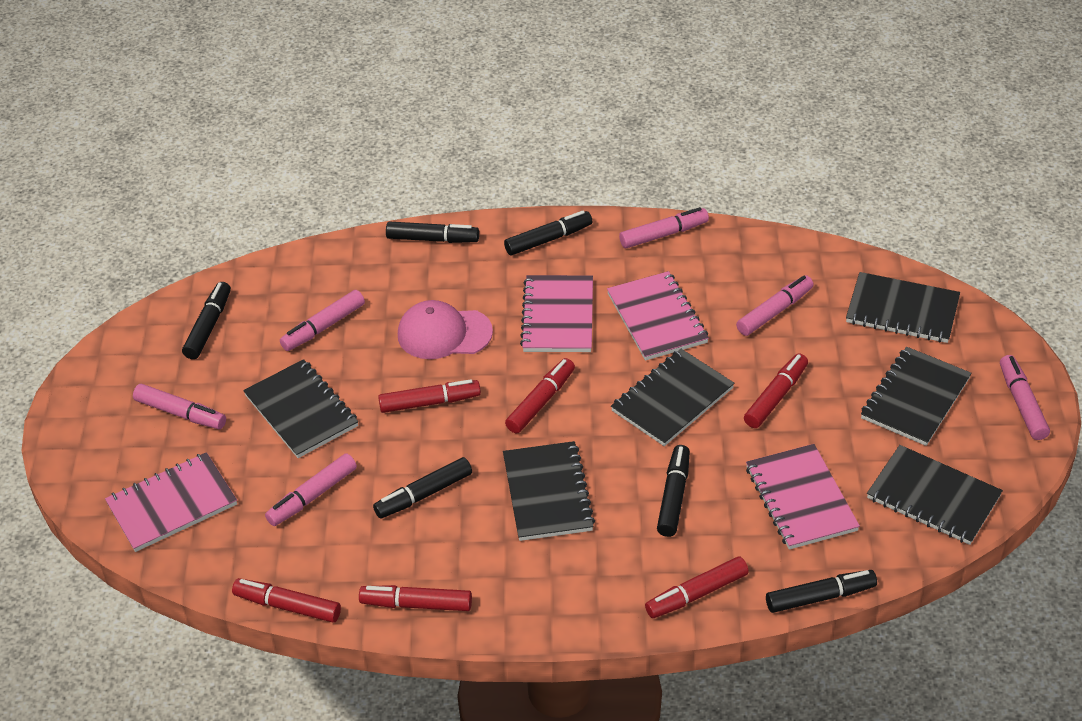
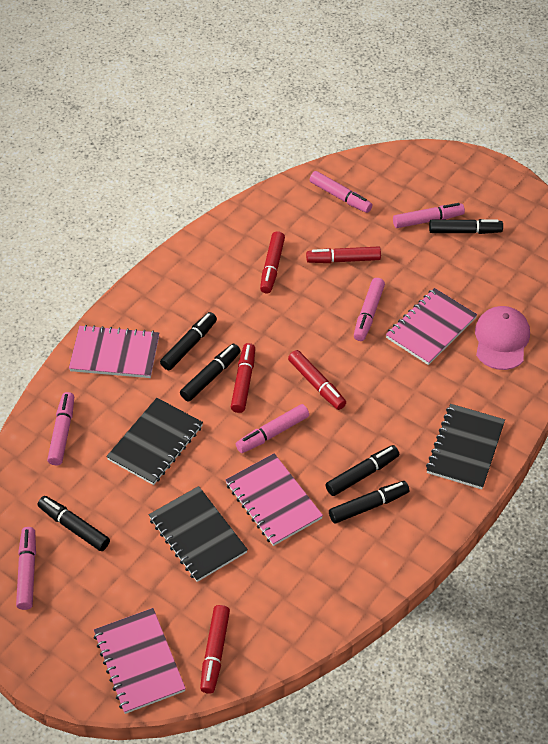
black notebook: 6 -> 3
red marker: 6 -> 5

